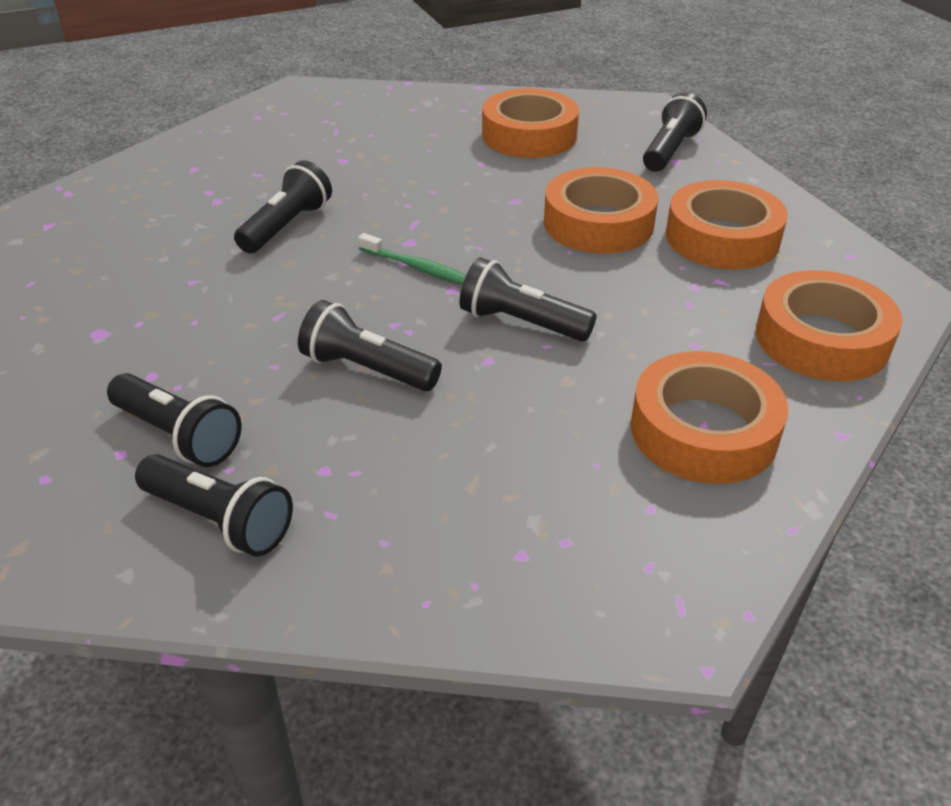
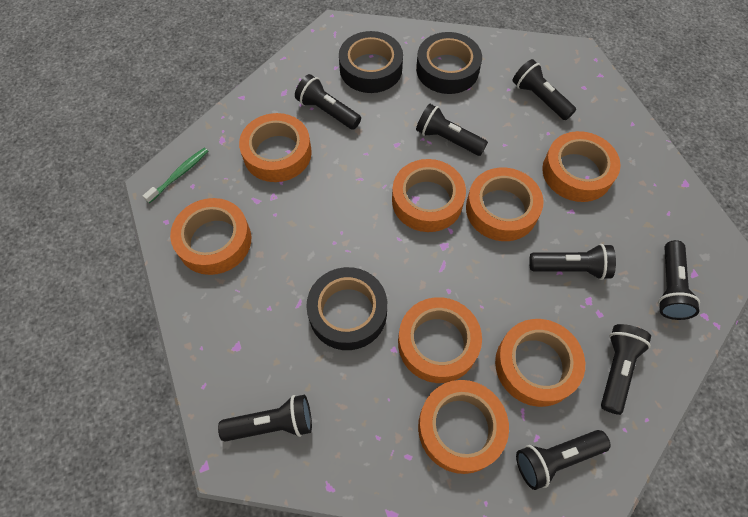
black flashlight: 6 -> 8
black tape: 0 -> 3
orange tape: 5 -> 8

